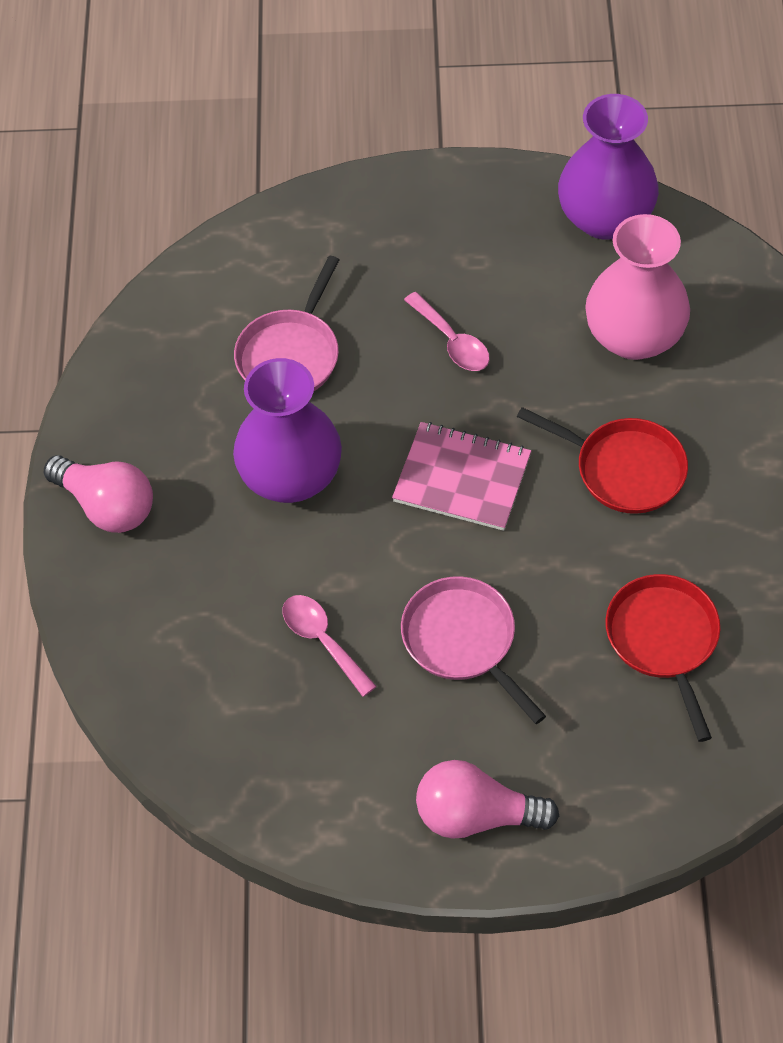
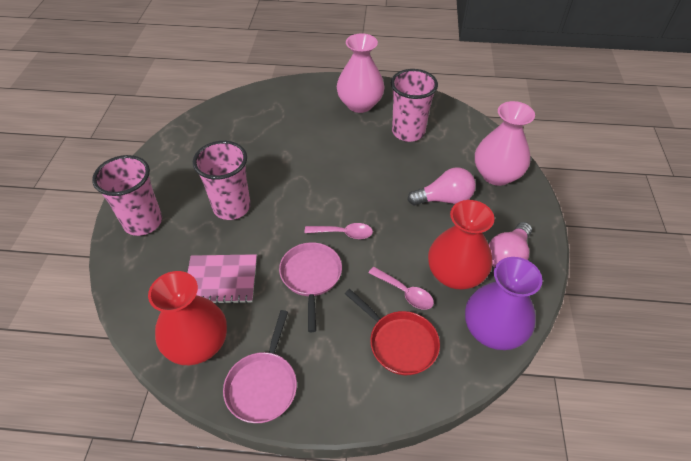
pink cup: 0 -> 3
pink vase: 1 -> 2
purple vase: 2 -> 1
red pan: 2 -> 1
red vase: 0 -> 2

